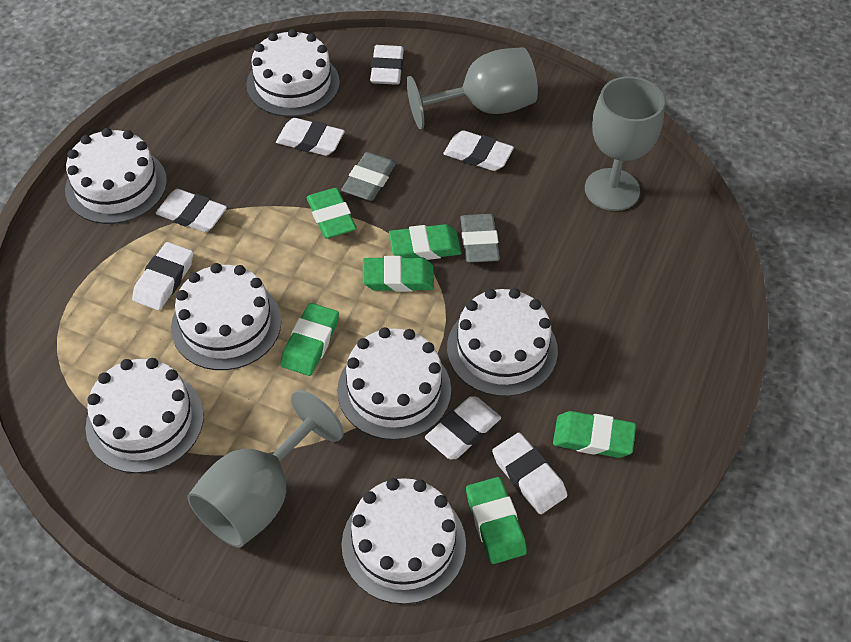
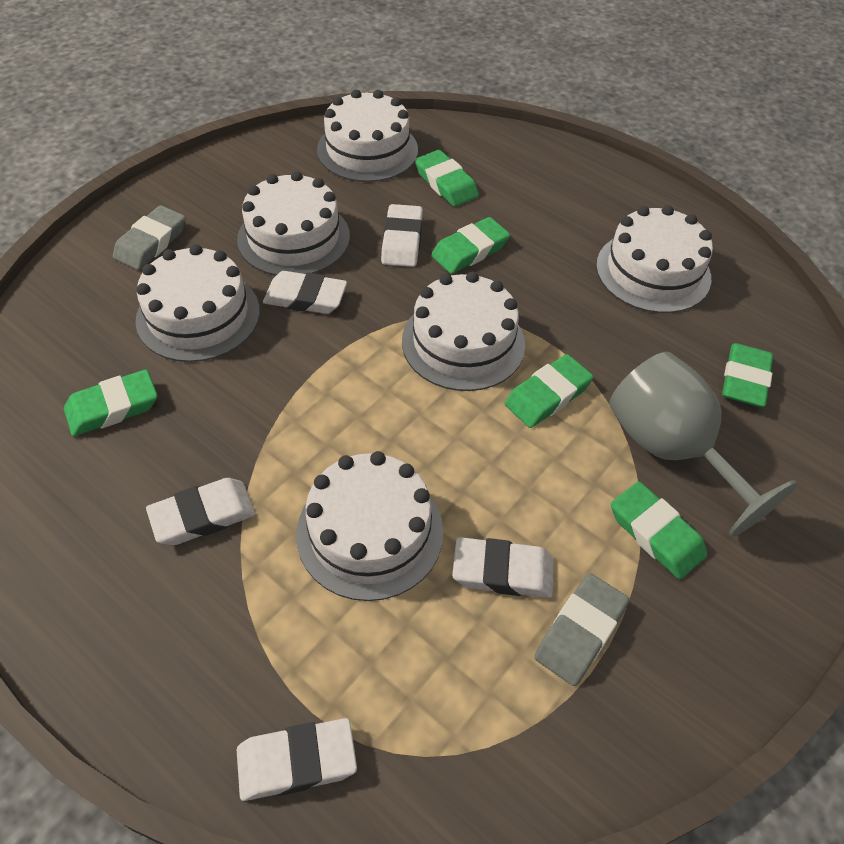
grey goblet: 3 -> 1
white cake: 7 -> 6
white eraser: 7 -> 5

